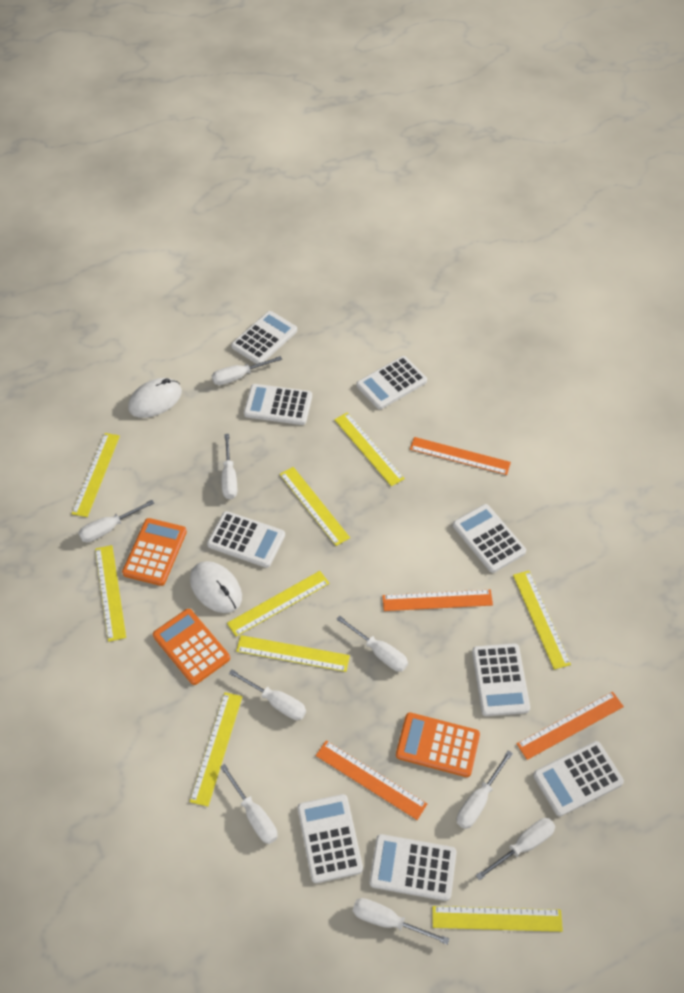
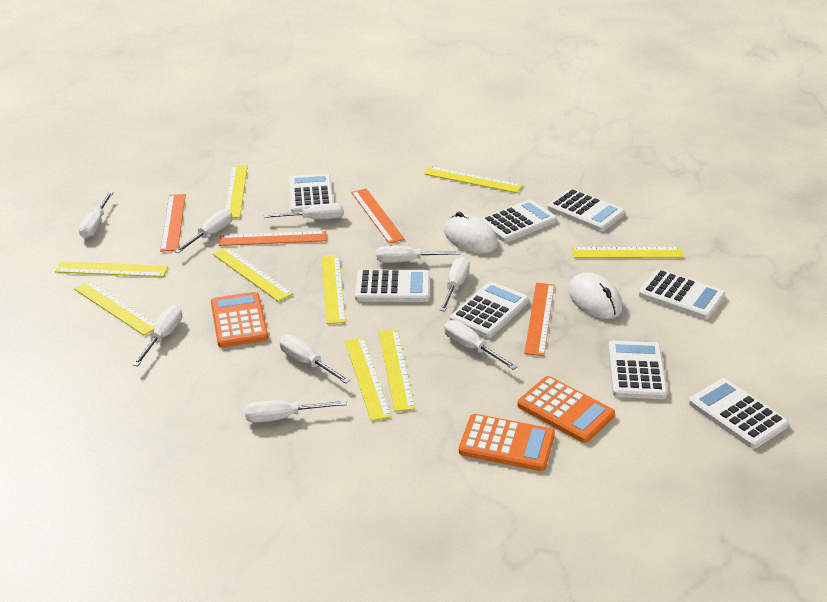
white calculator: 9 -> 8

